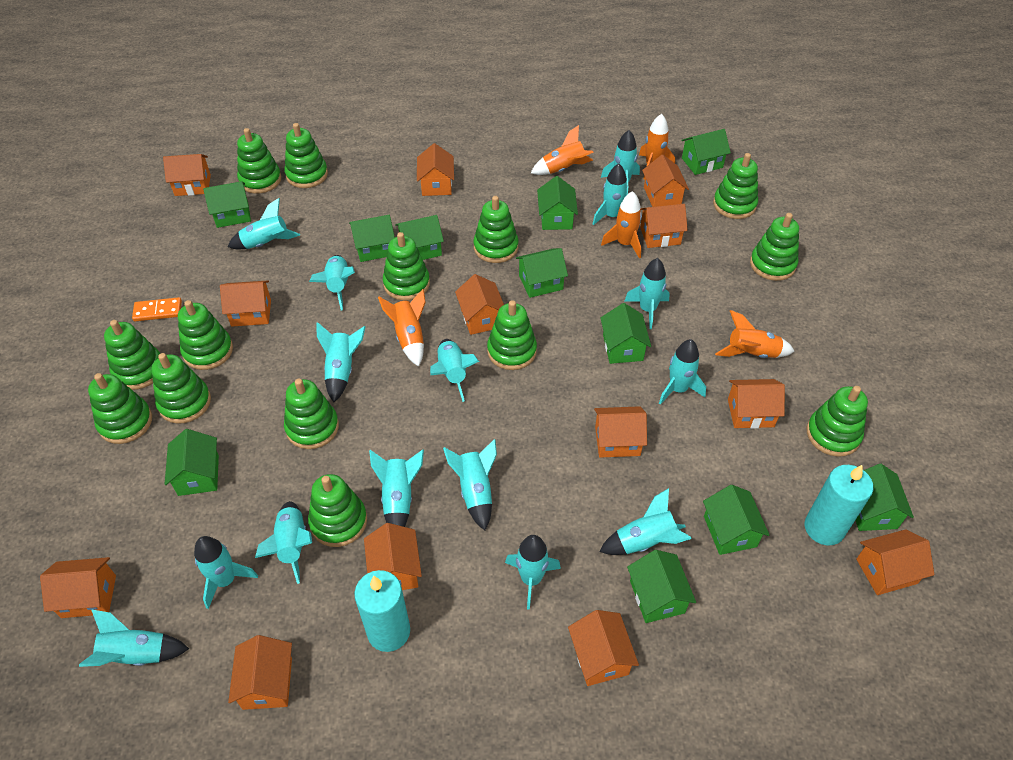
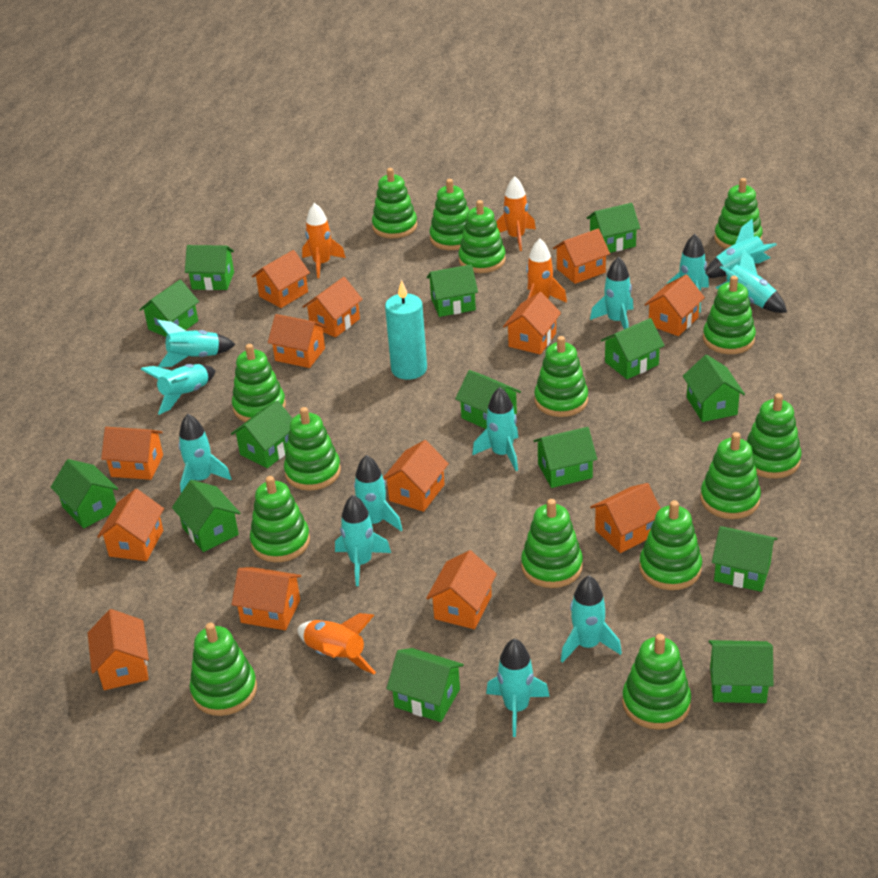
green house: 11 -> 14
green stacking toy: 14 -> 15
orange domino: 1 -> 0
orange rocket: 5 -> 4
turquoise candle: 2 -> 1
turquoise rocket: 15 -> 12

